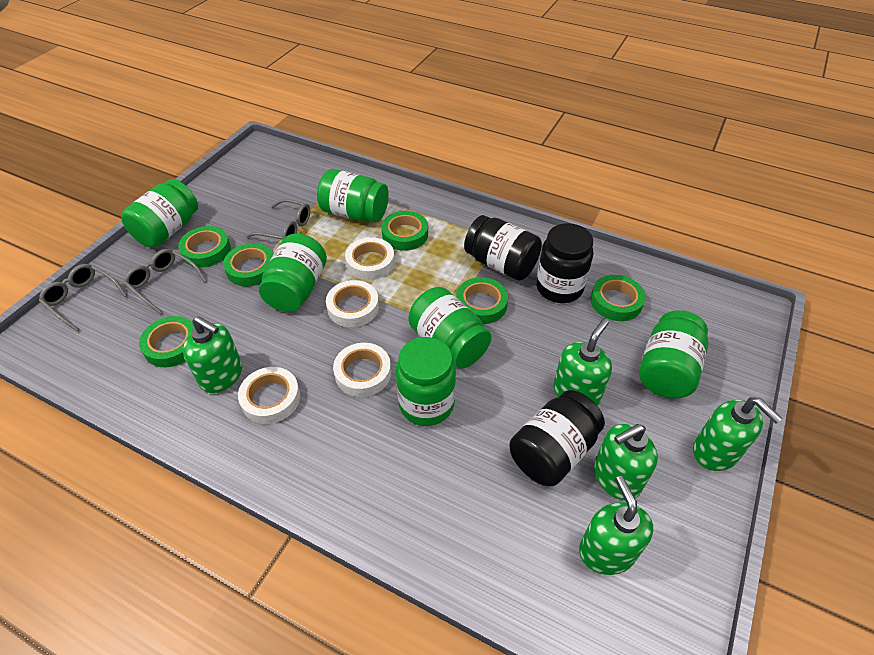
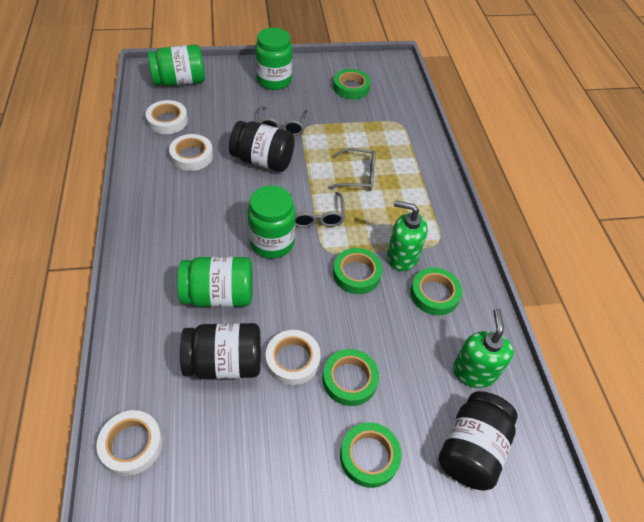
green jar: 6 -> 4
green soap dispenser: 5 -> 2
green tape: 6 -> 5

